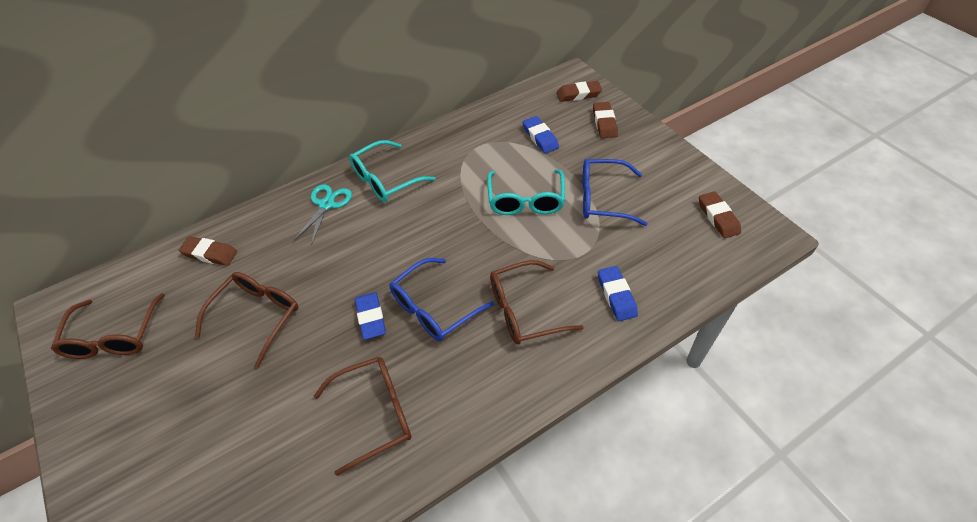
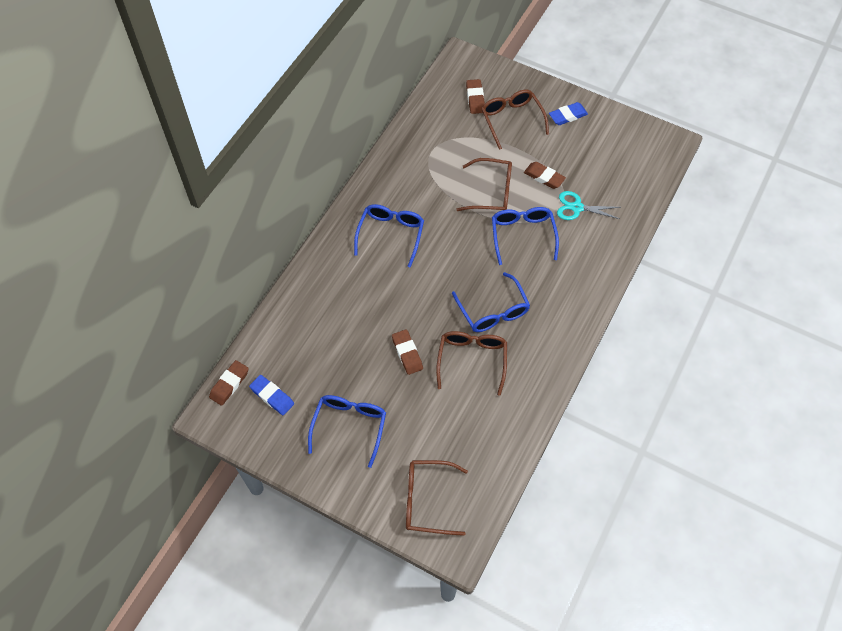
blue eraser: 3 -> 2
blue glasses: 2 -> 4
turquoise glasses: 2 -> 0

